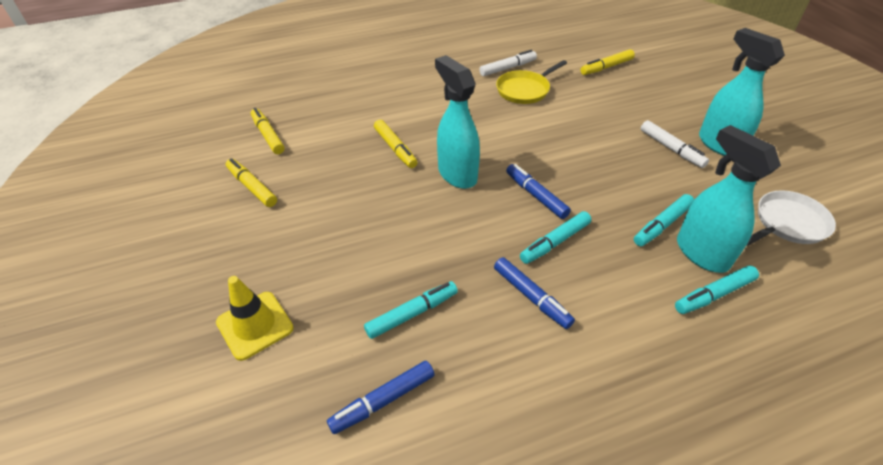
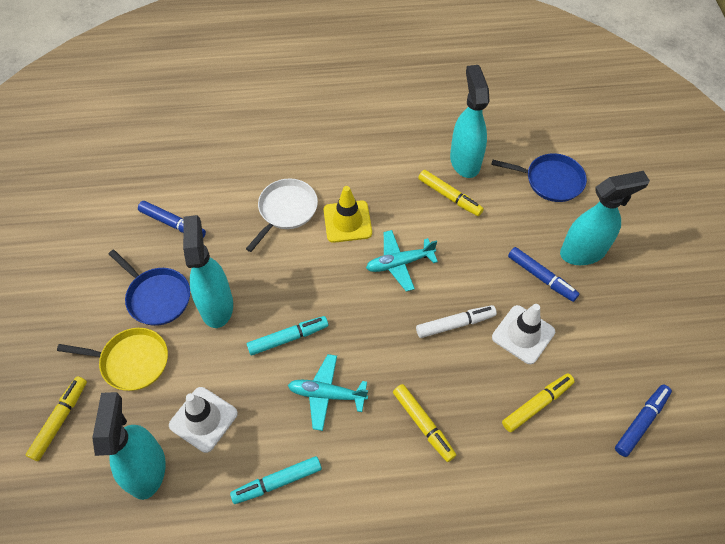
blue pan: 0 -> 2
turquoise marker: 4 -> 2
turquoise plane: 0 -> 2
turquoise spray bottle: 3 -> 4
white marker: 2 -> 1
white traffic cone: 0 -> 2

